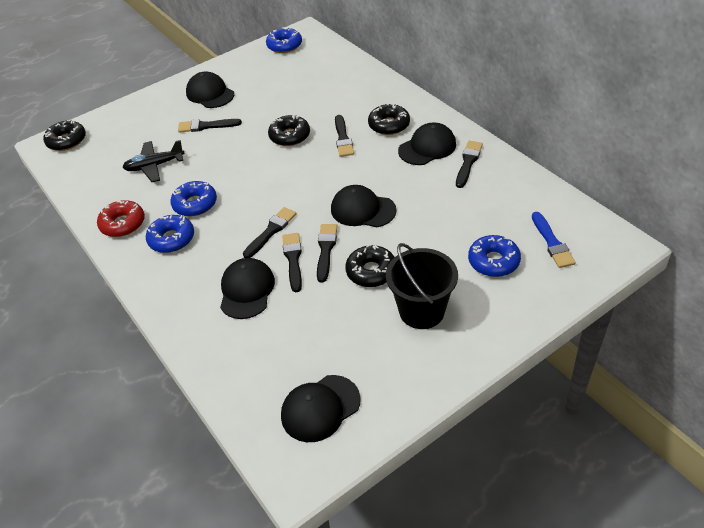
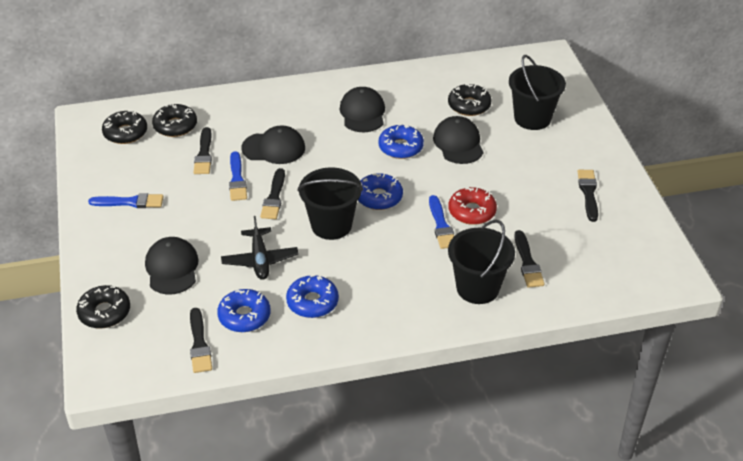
black brush: 6 -> 5
black bucket: 1 -> 3
black cap: 5 -> 4
blue brush: 1 -> 3

